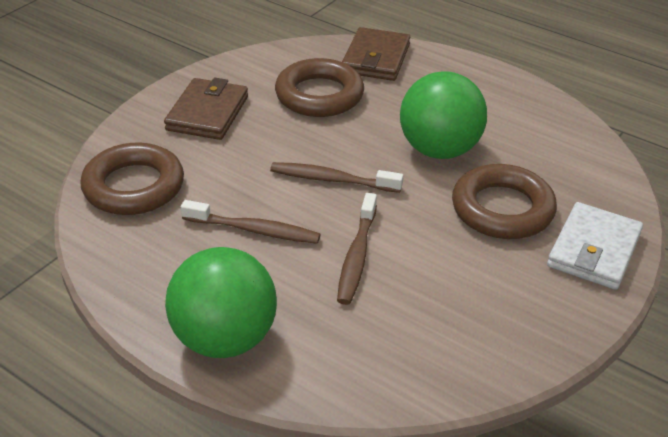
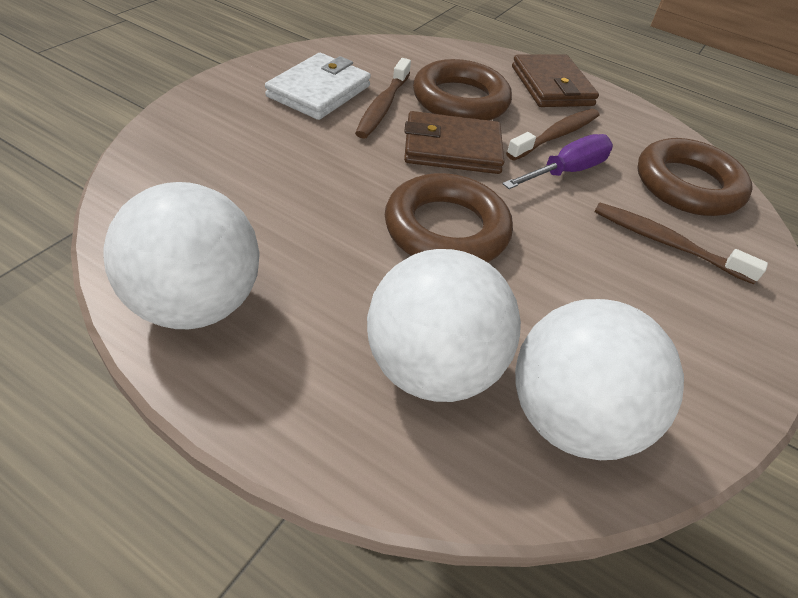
green ball: 2 -> 0
purple screwdriver: 0 -> 1
white ball: 0 -> 3

